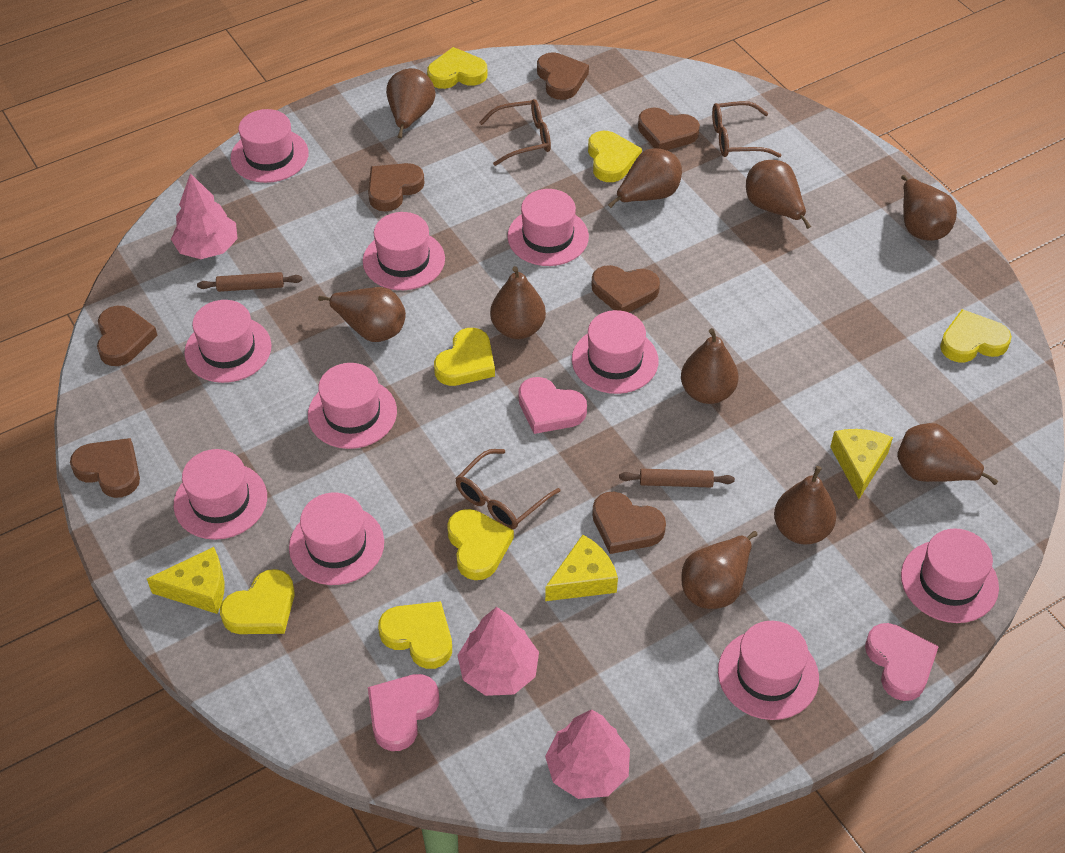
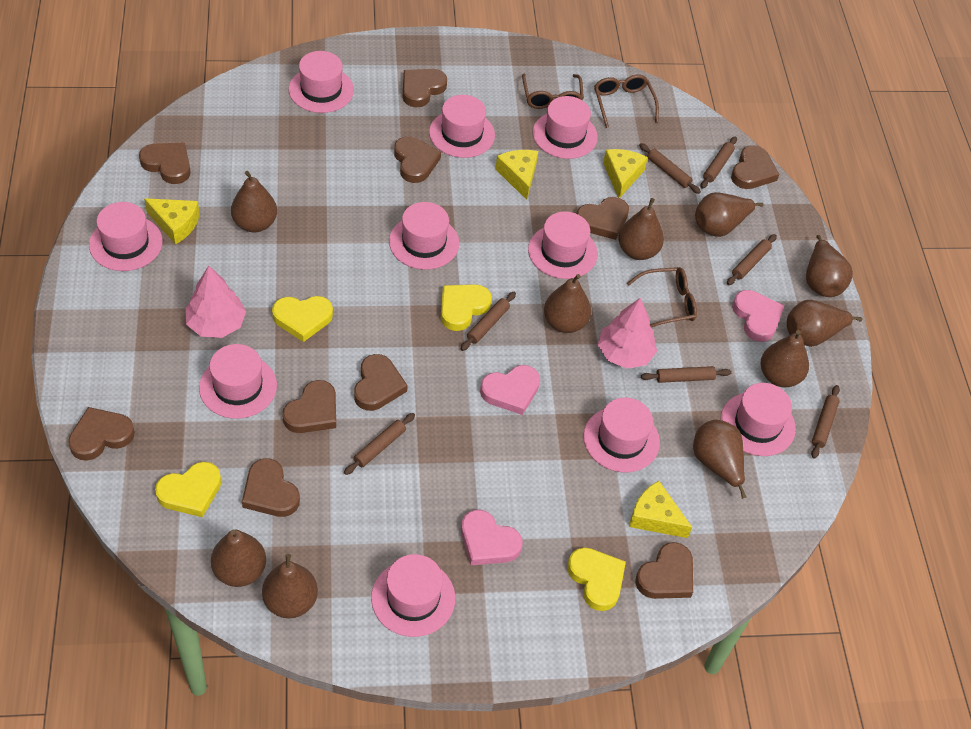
brown heart: 7 -> 10
brown rolling pin: 2 -> 7
pink tree: 3 -> 2
yellow cheese: 3 -> 4
yellow heart: 7 -> 4

